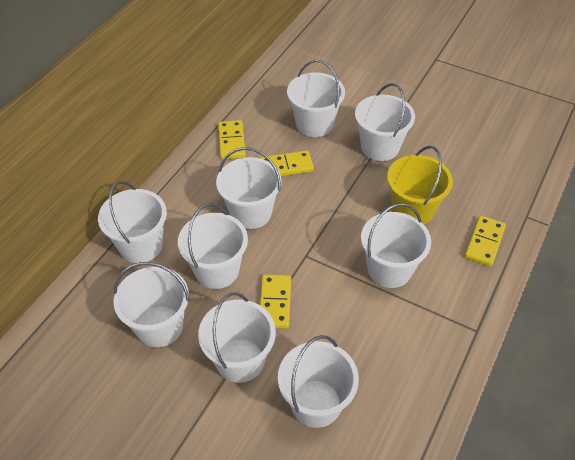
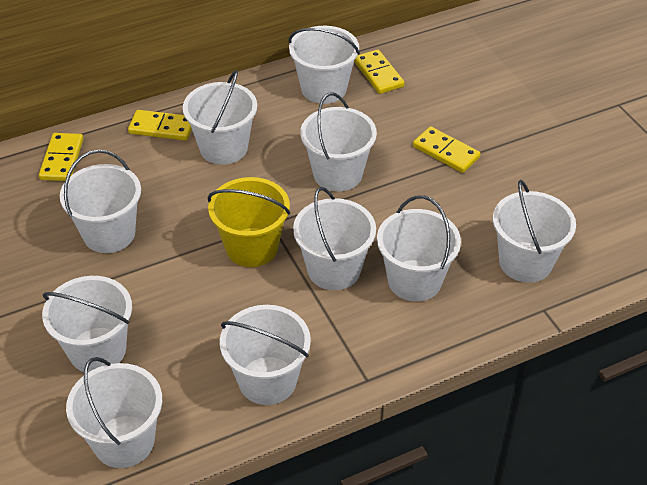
white bucket: 9 -> 10

